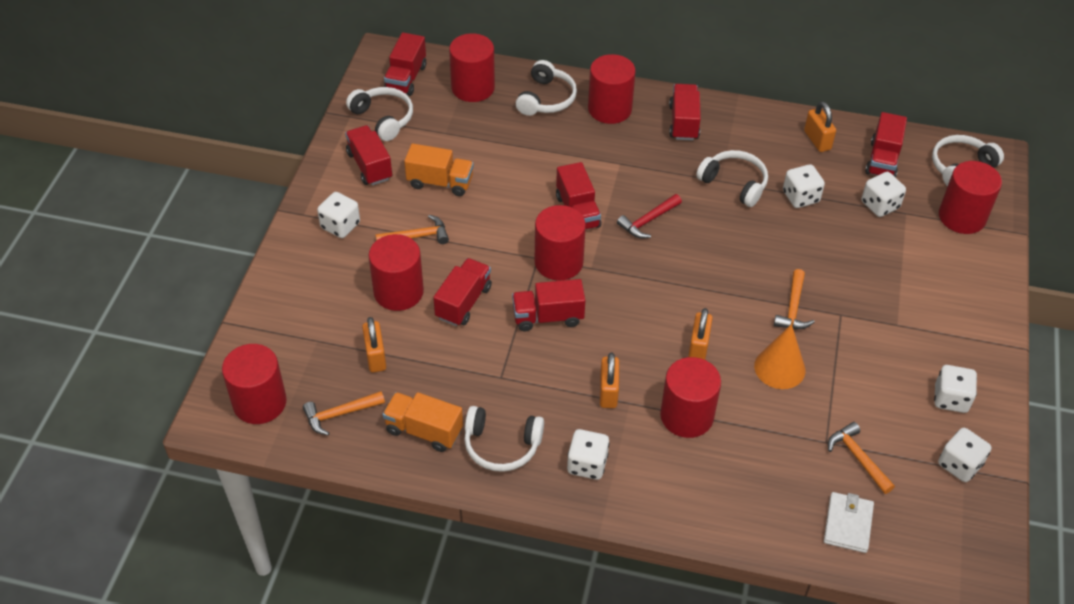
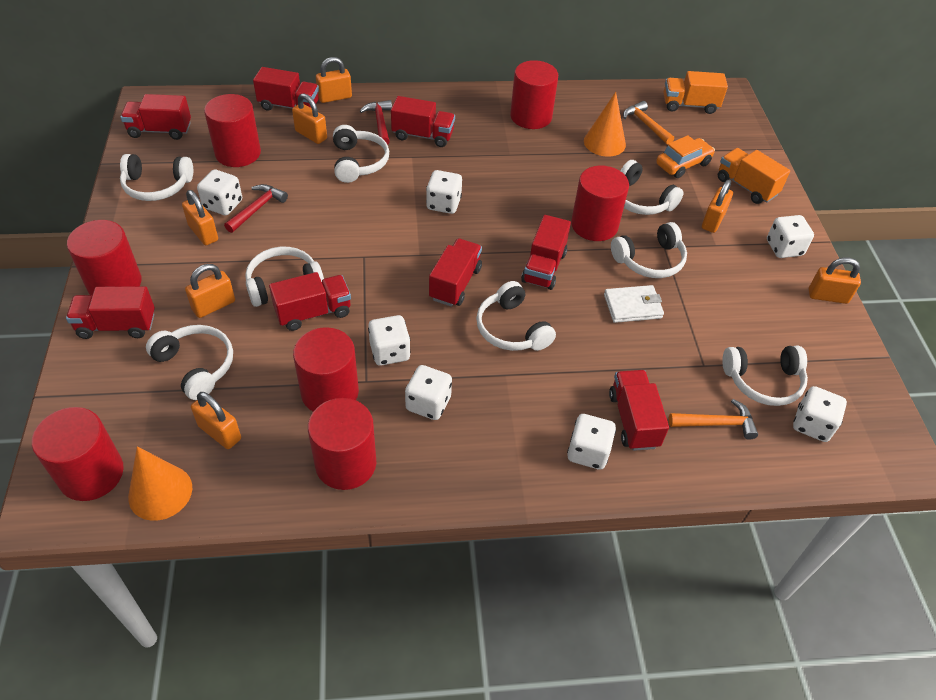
orange car: 0 -> 1
orange cone: 1 -> 2
orange hammer: 4 -> 2
orange padlock: 4 -> 7
red hammer: 1 -> 2
red truck: 7 -> 8
white dice: 6 -> 7
white headphones: 5 -> 8

